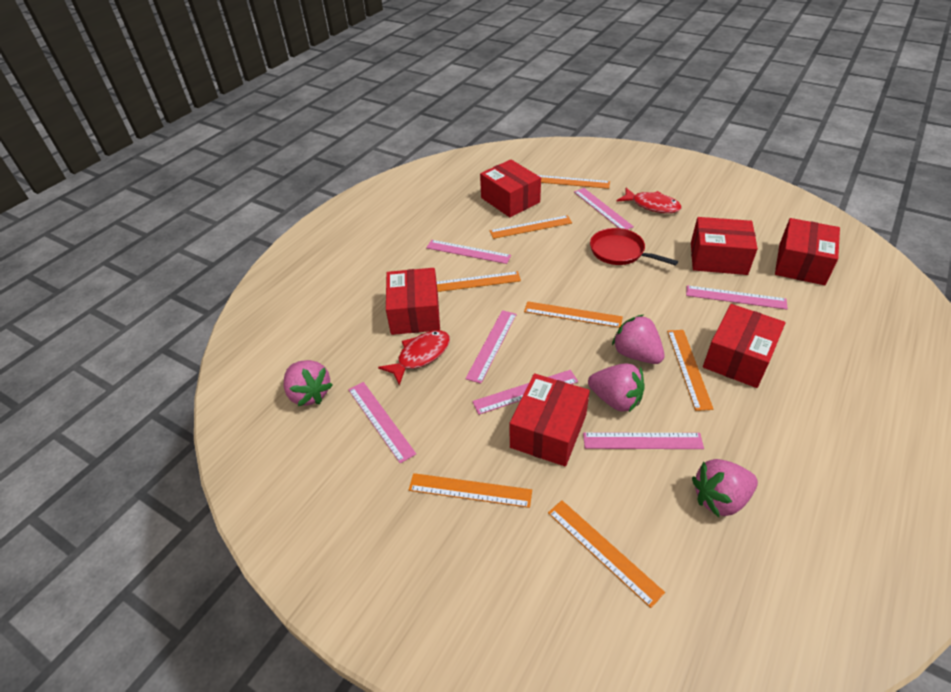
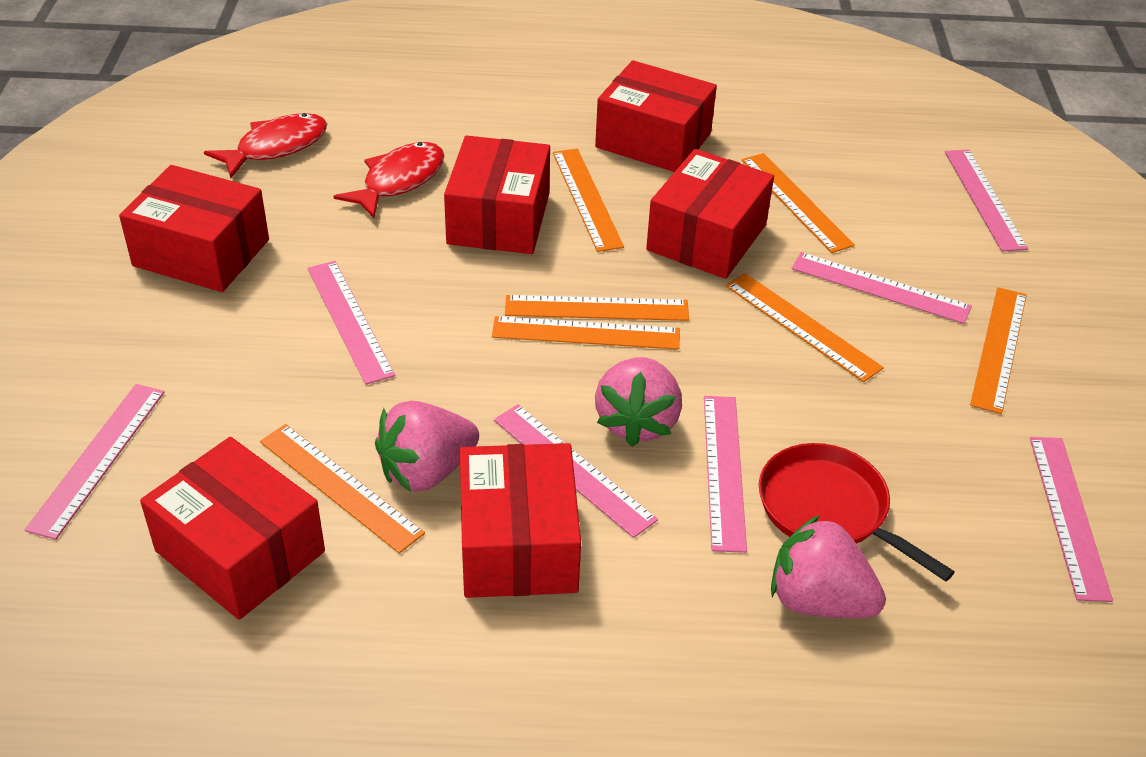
pink strawberry: 4 -> 3

